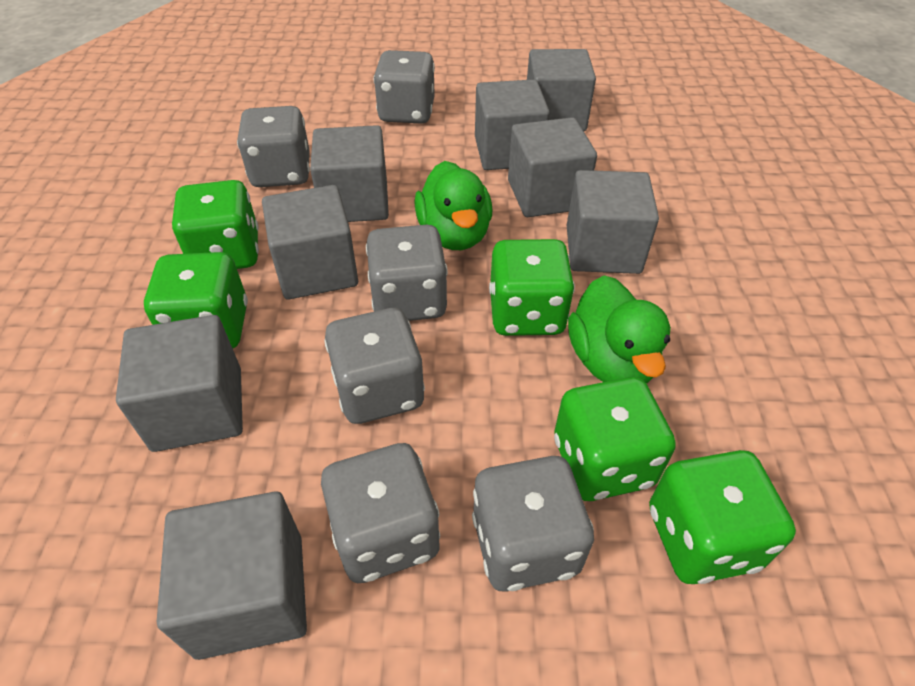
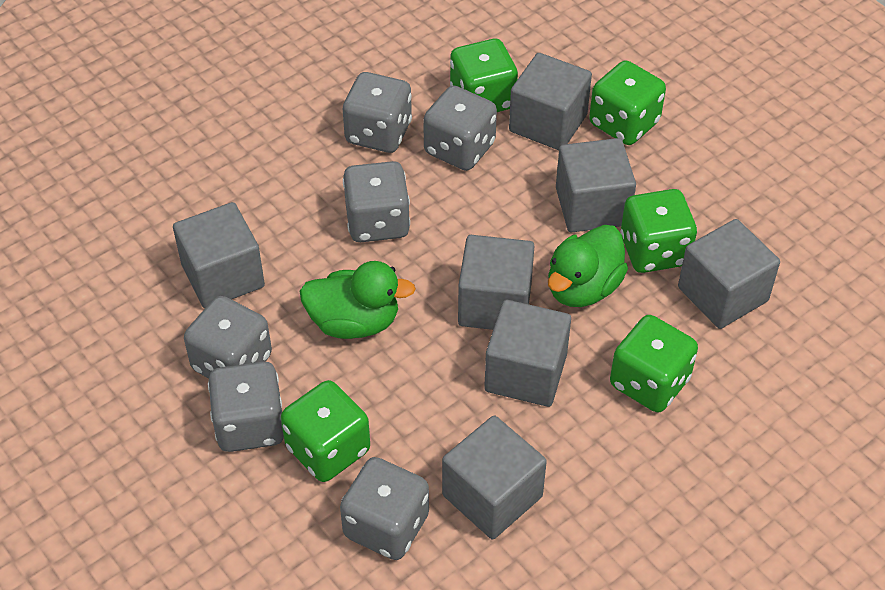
grey cube: 8 -> 7

